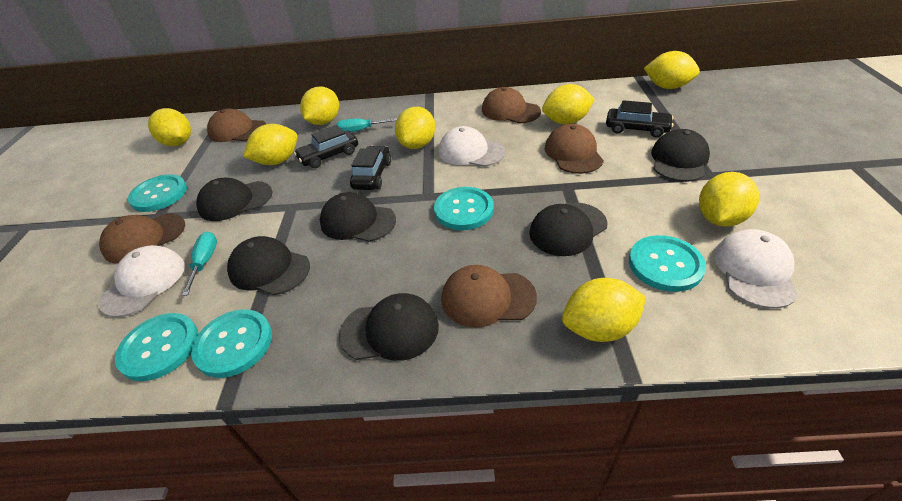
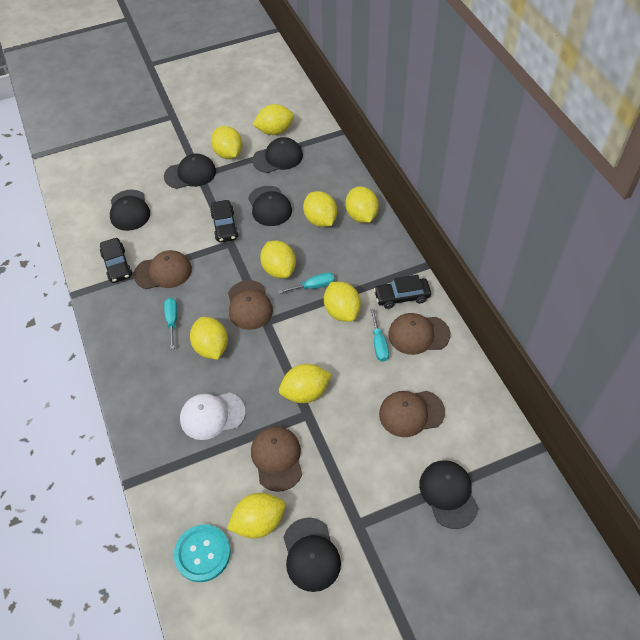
turquoise button: 5 -> 1
turquoise screwdriver: 2 -> 3
white cap: 3 -> 1
yellow lemon: 8 -> 9

